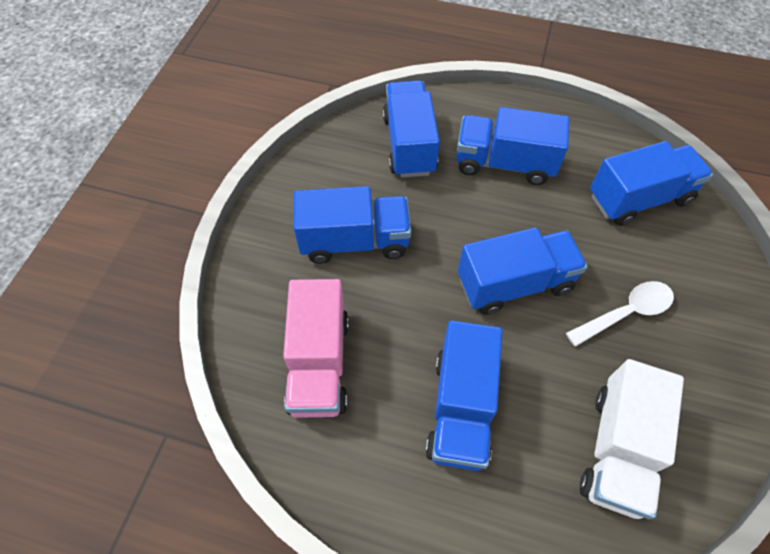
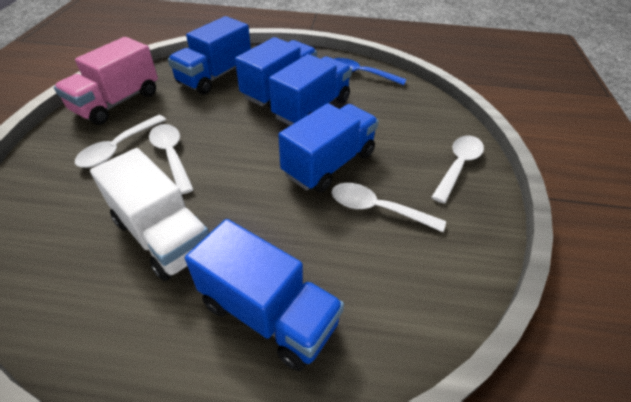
blue spoon: 0 -> 1
blue truck: 6 -> 5
white spoon: 1 -> 4

